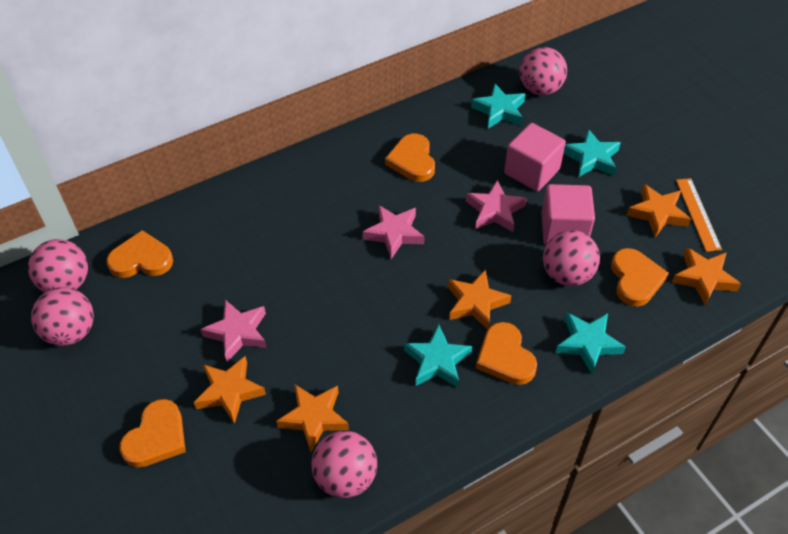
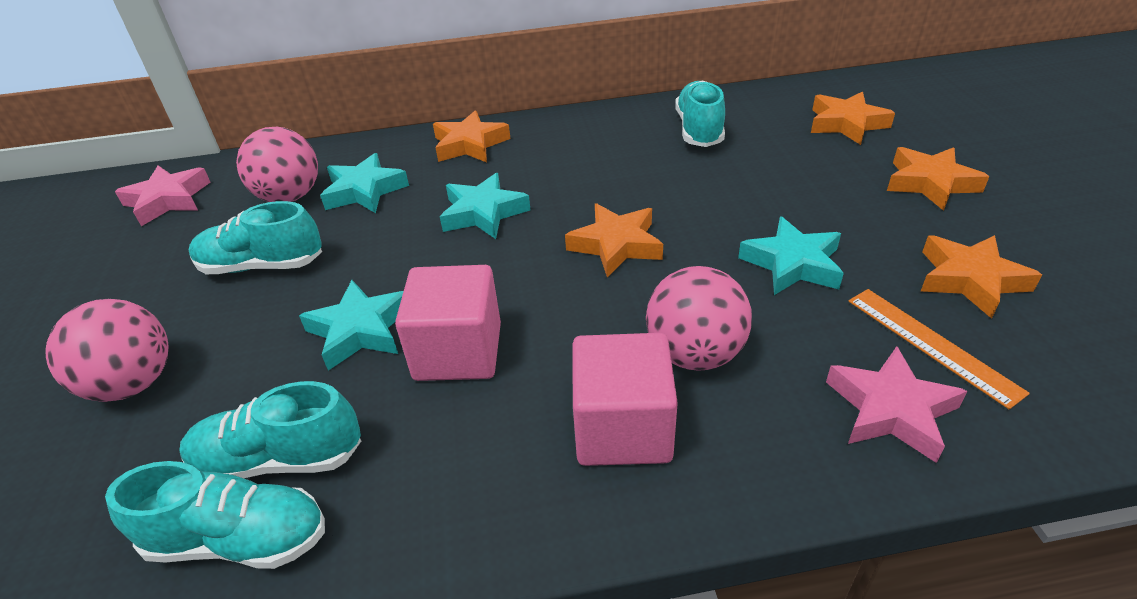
orange heart: 5 -> 0
pink ball: 5 -> 3
pink star: 3 -> 2
turquoise shoe: 0 -> 4

